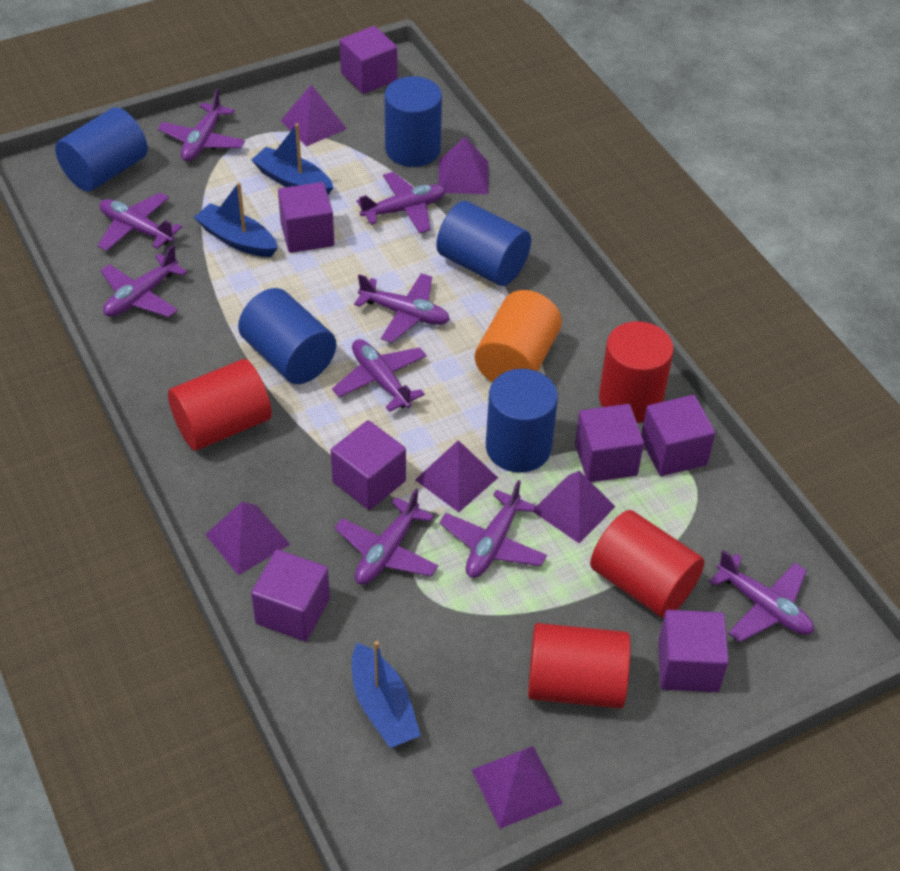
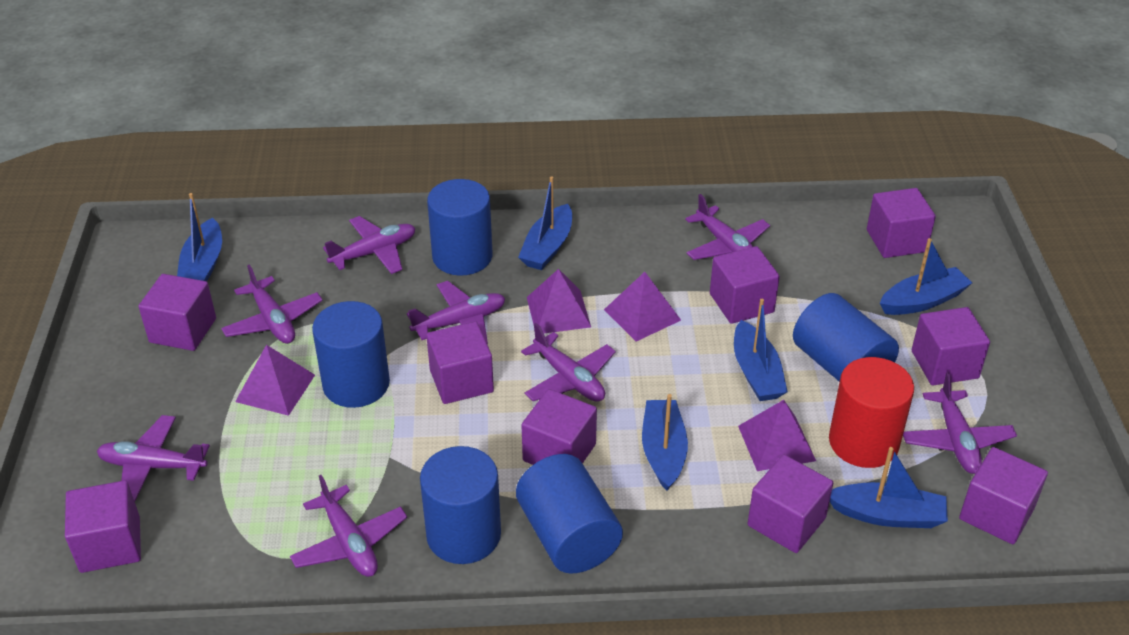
blue boat: 3 -> 6
orange cylinder: 1 -> 0
purple cube: 7 -> 9
purple plane: 9 -> 8
purple pyramid: 6 -> 4
red cylinder: 4 -> 1

